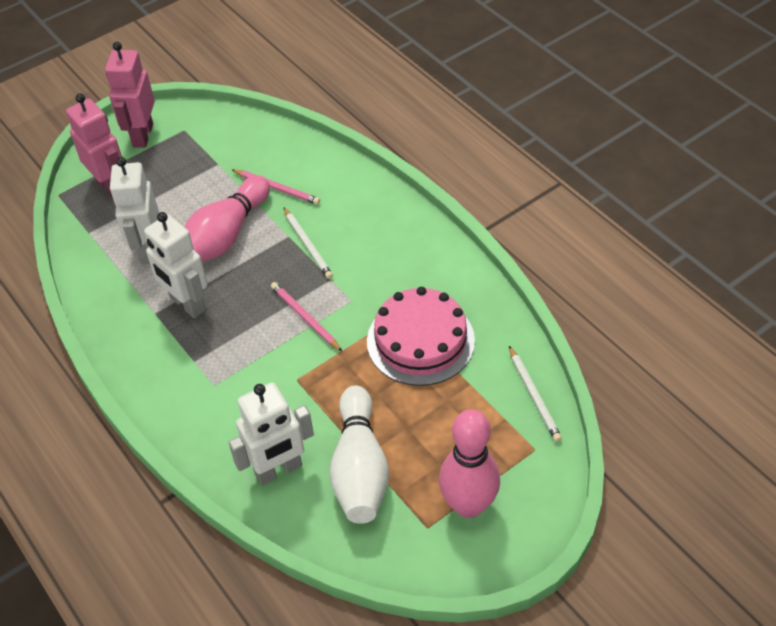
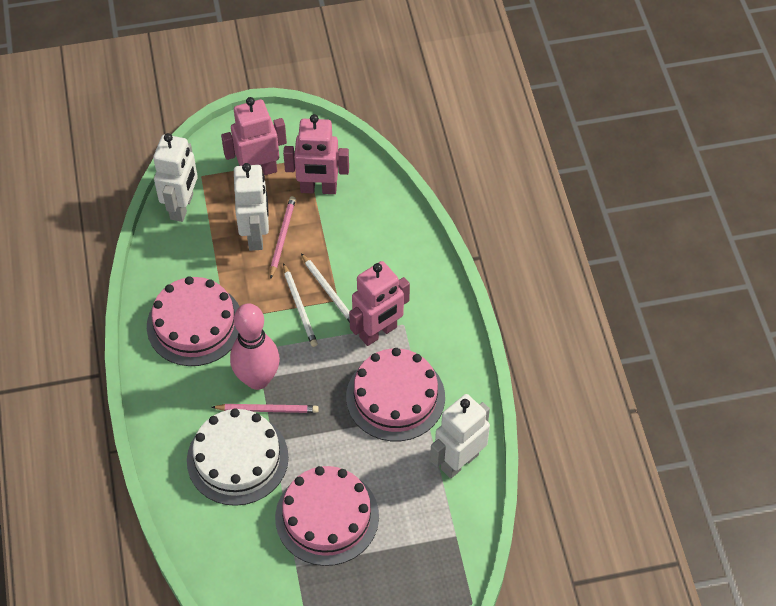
pink bowling pin: 2 -> 1
pink cake: 1 -> 3
pink robot: 2 -> 3
white bowling pin: 1 -> 0
white cake: 0 -> 1

